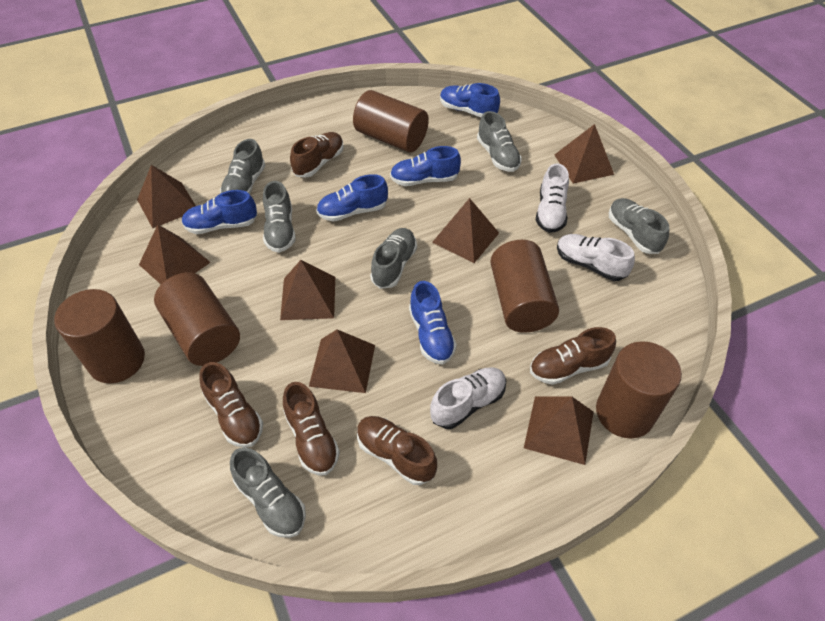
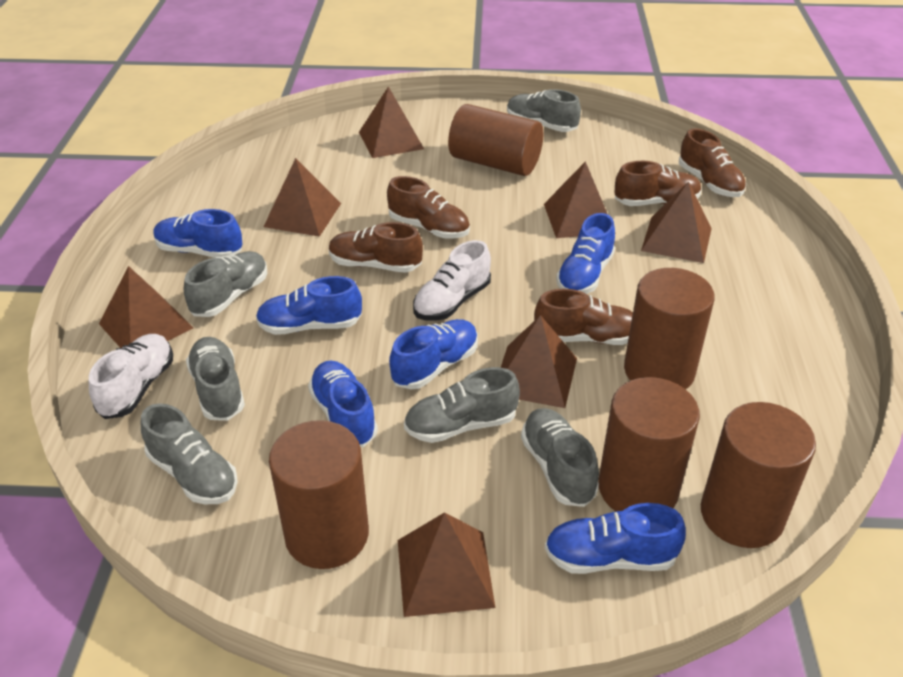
blue shoe: 5 -> 6
white shoe: 3 -> 2

